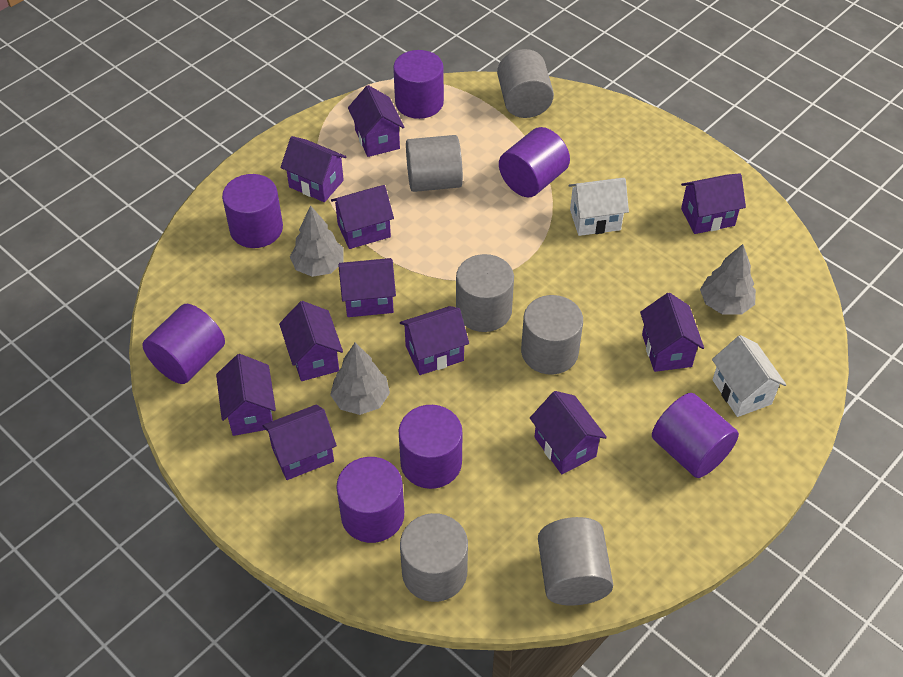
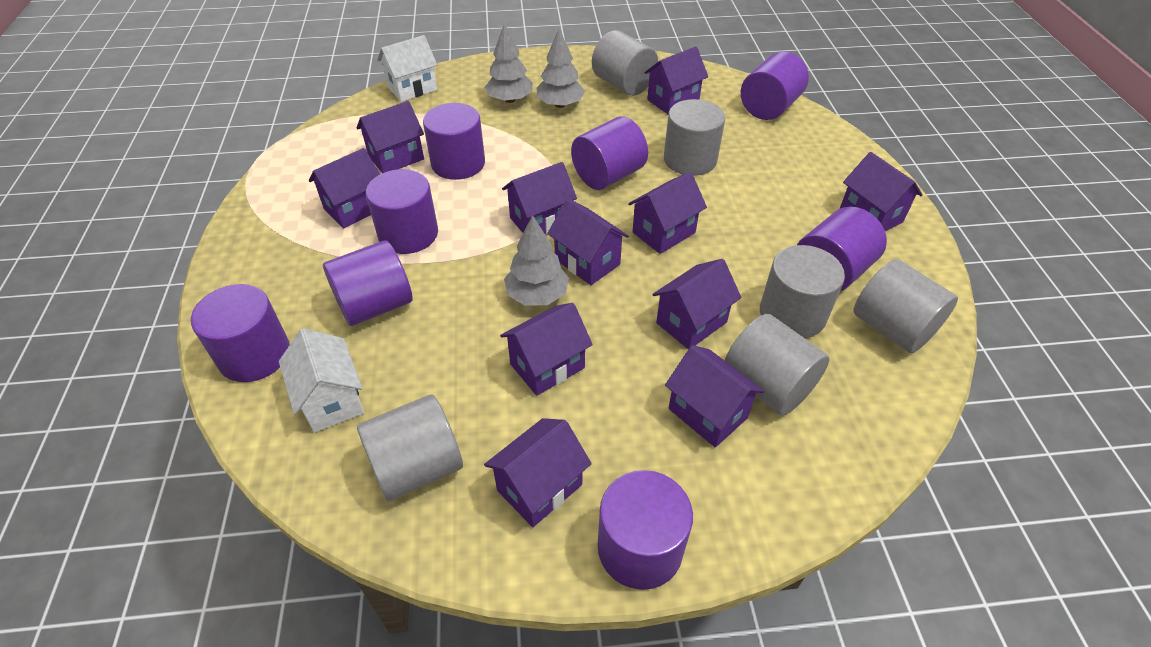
purple cylinder: 7 -> 8

